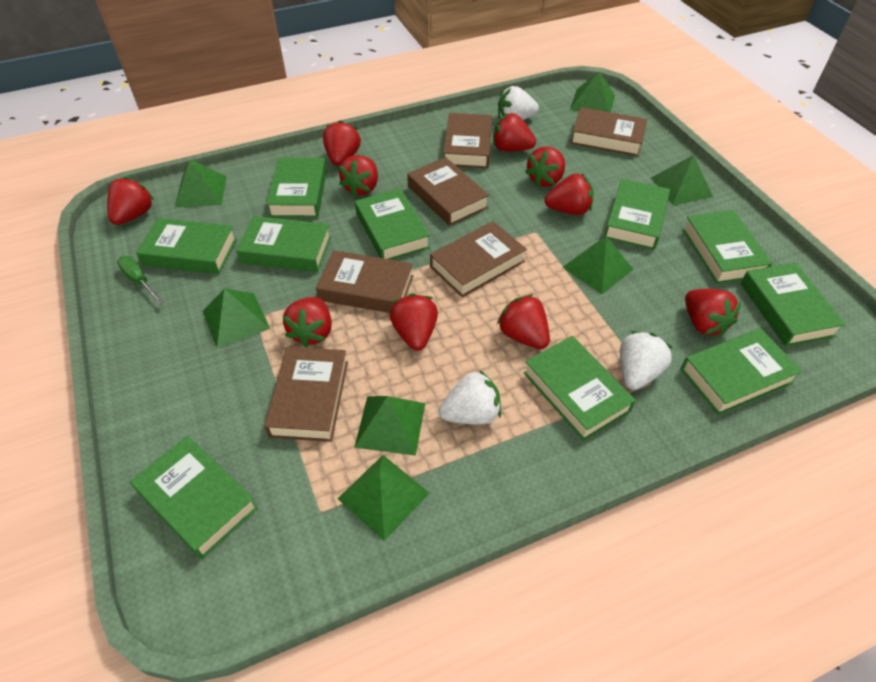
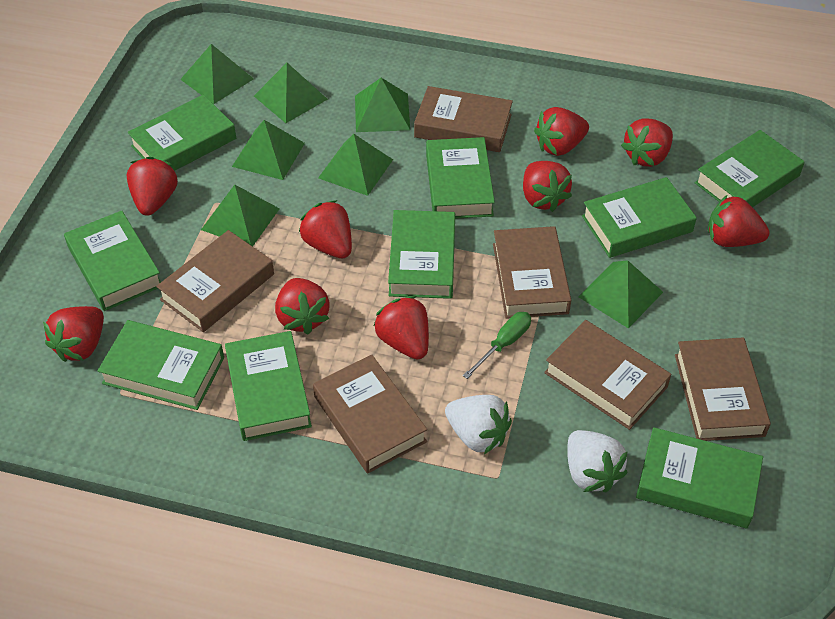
green book: 10 -> 9
red strawberry: 10 -> 9
white strawberry: 3 -> 2

